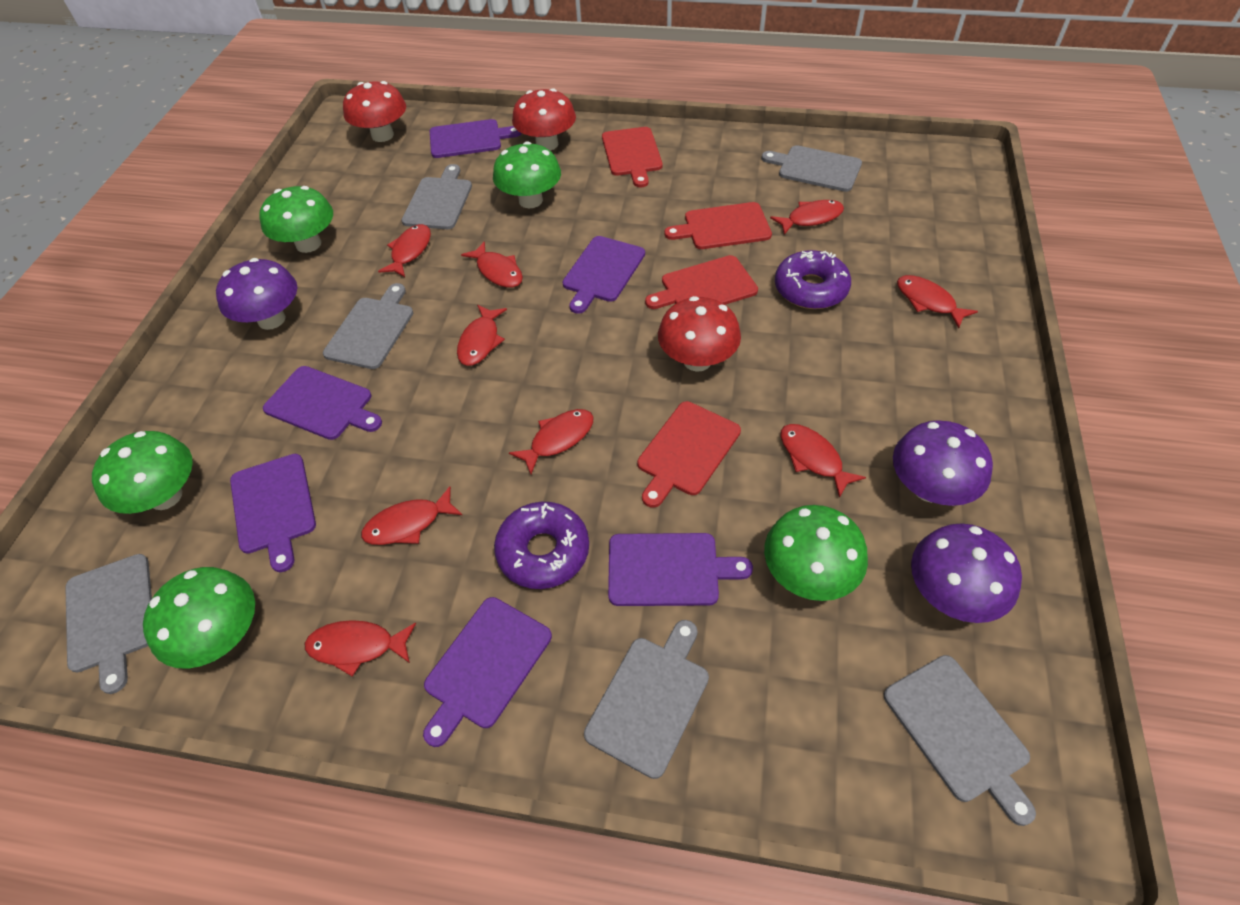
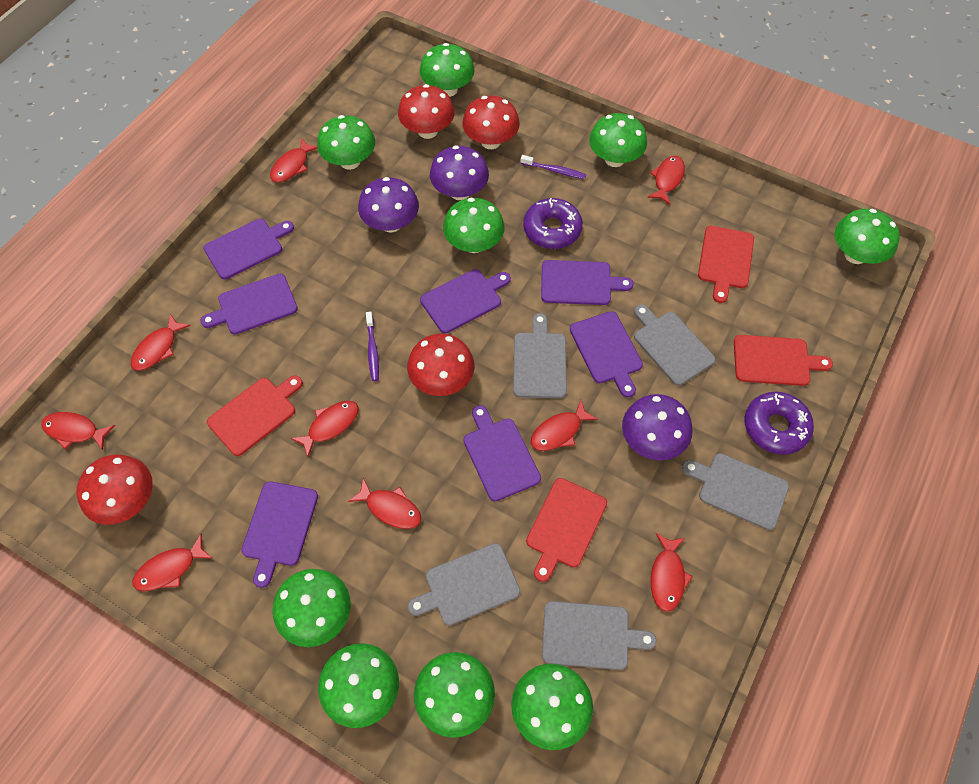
green mushroom: 5 -> 9
grey cutting board: 6 -> 5
purple cutting board: 6 -> 7
purple toothbrush: 0 -> 2
red mushroom: 3 -> 4

